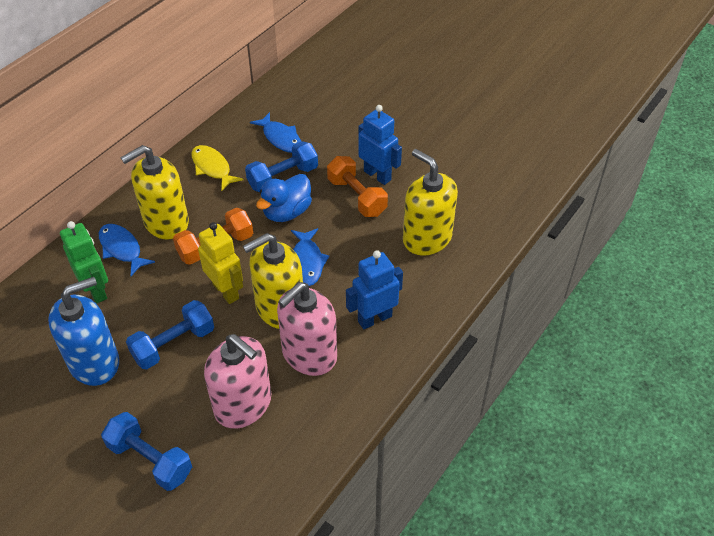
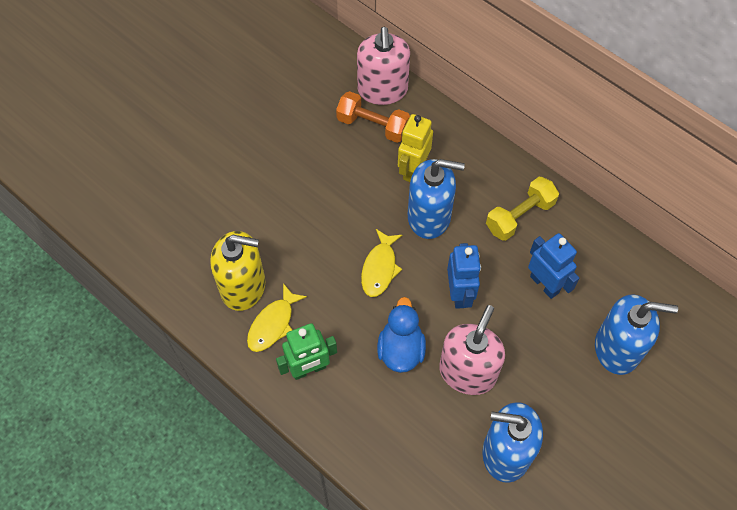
blue dumbbell: 3 -> 0
blue fish: 3 -> 0
blue soap dispenser: 1 -> 3
orange dumbbell: 2 -> 1
yellow dumbbell: 0 -> 1
yellow fish: 1 -> 2
yellow soap dispenser: 3 -> 1

